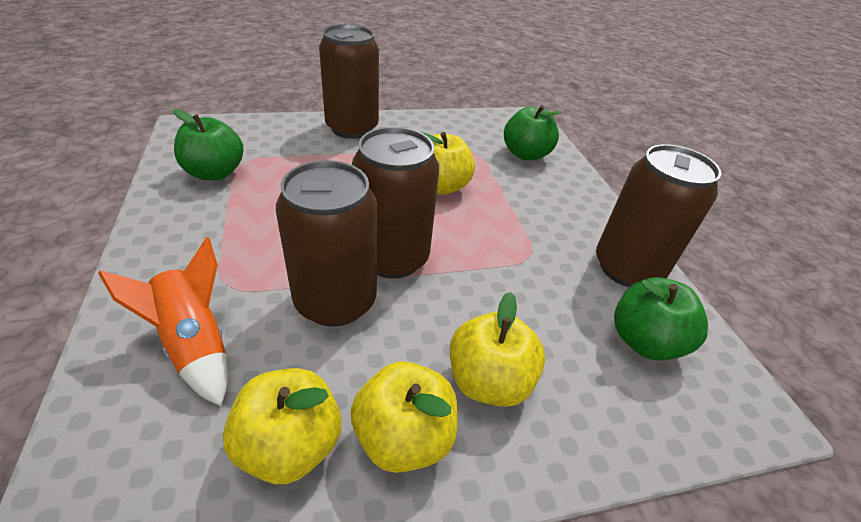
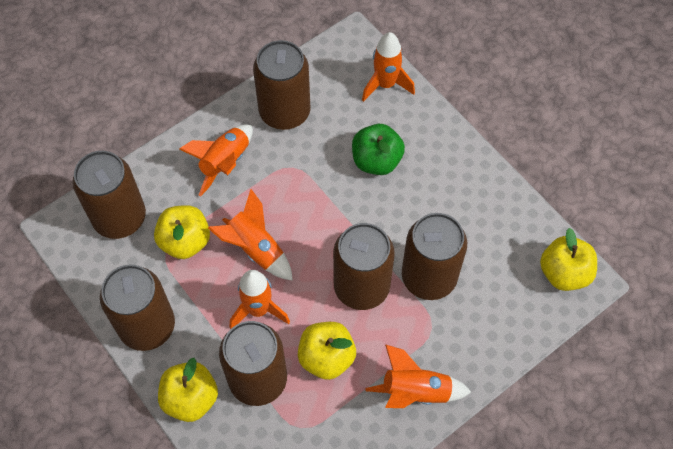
brown can: 4 -> 6
green apple: 3 -> 1
orange rocket: 1 -> 5

